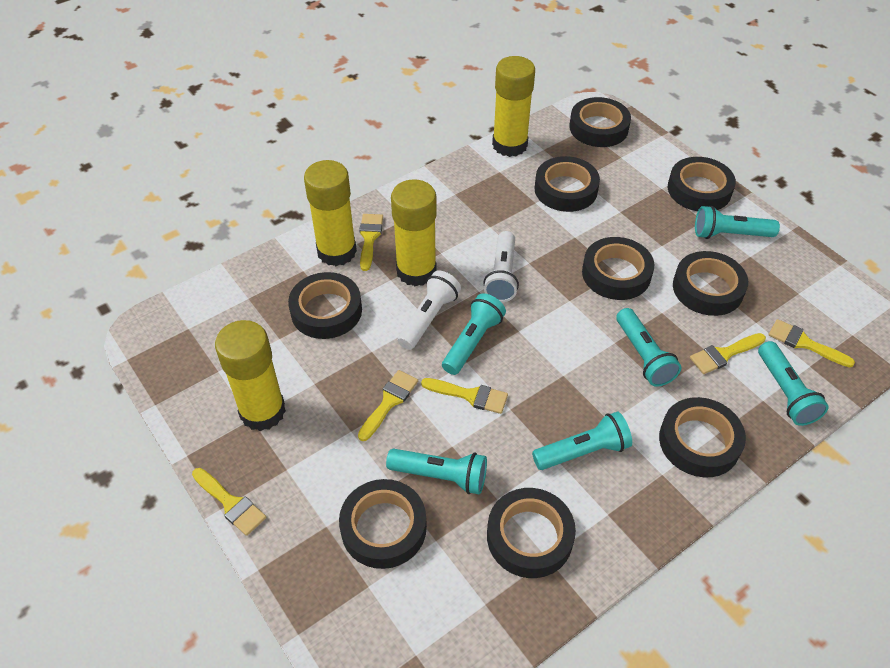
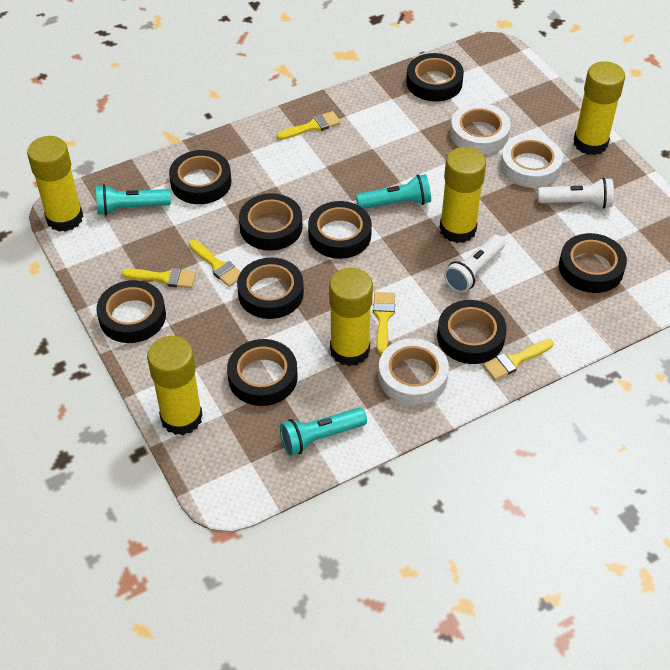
turquoise flashlight: 6 -> 3
white tape: 0 -> 3
yellow brush: 6 -> 5
yellow glue stick: 4 -> 5

